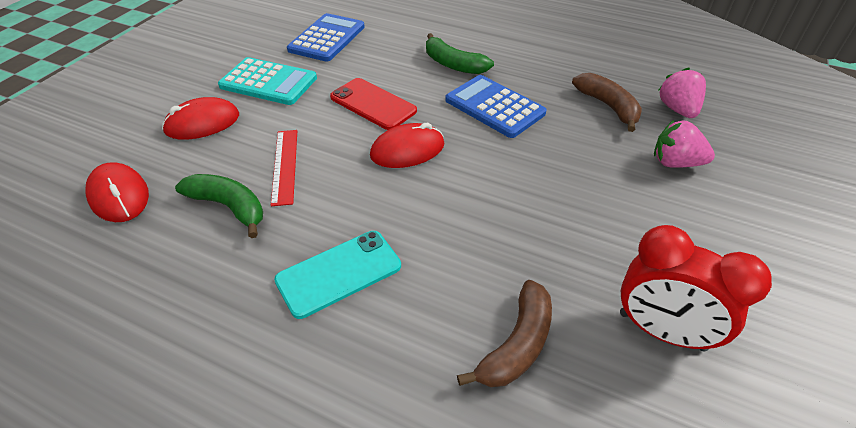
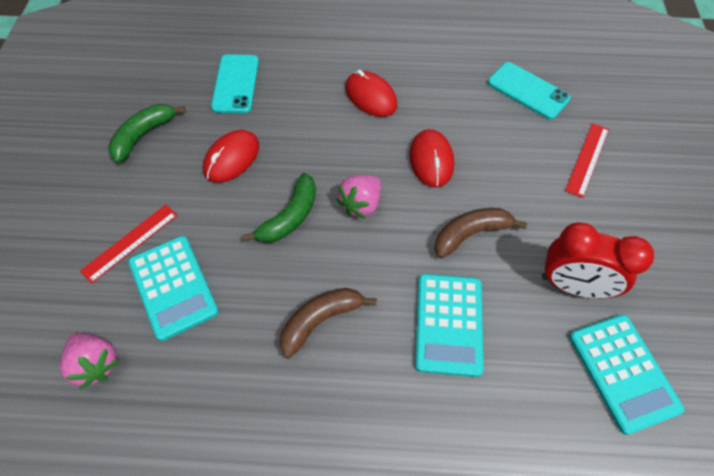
blue calculator: 2 -> 0
red phone: 1 -> 0
red ruler: 1 -> 2
turquoise calculator: 1 -> 3
turquoise phone: 1 -> 2

